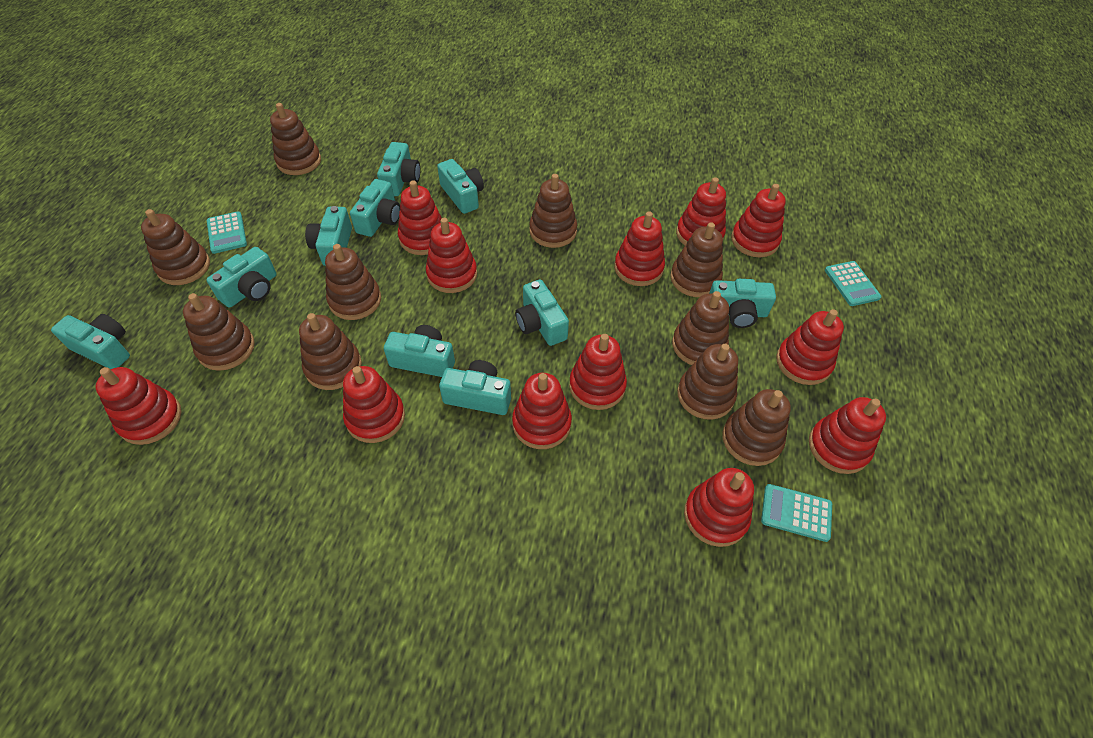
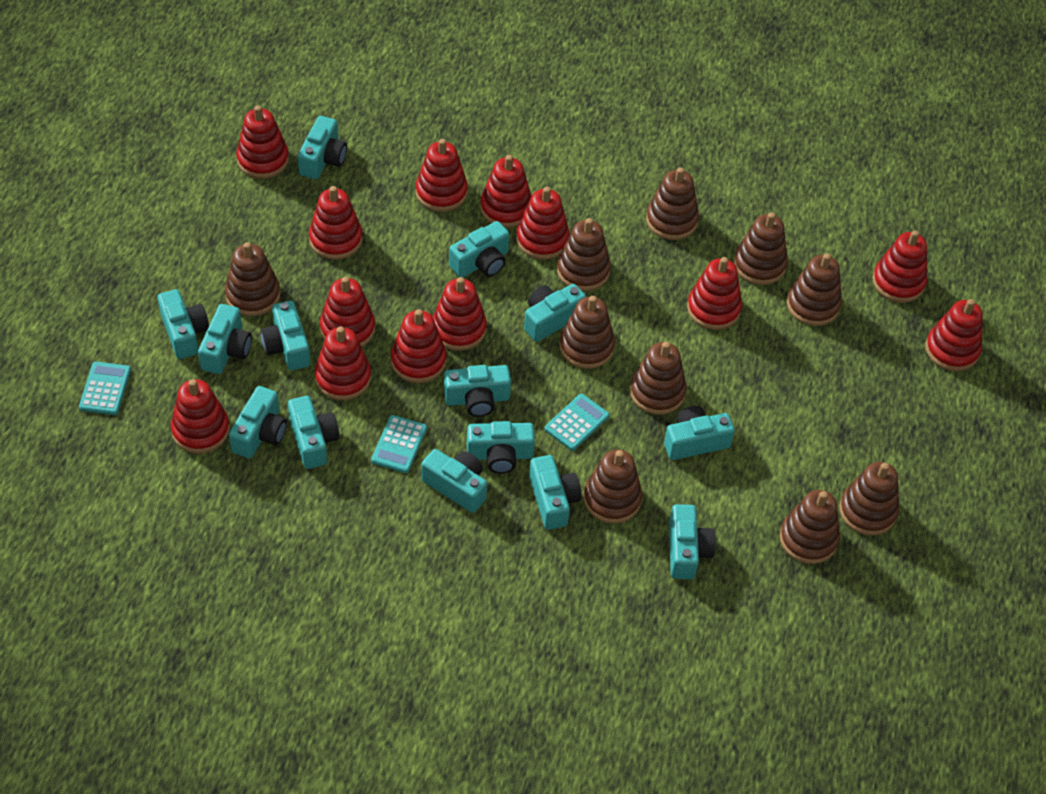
red stacking toy: 12 -> 13
turquoise camera: 10 -> 14

